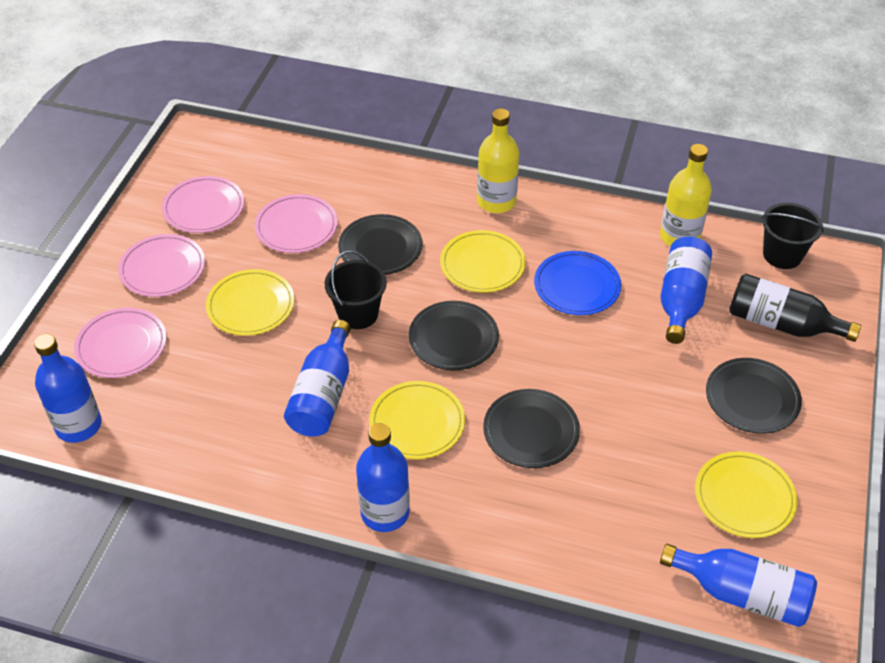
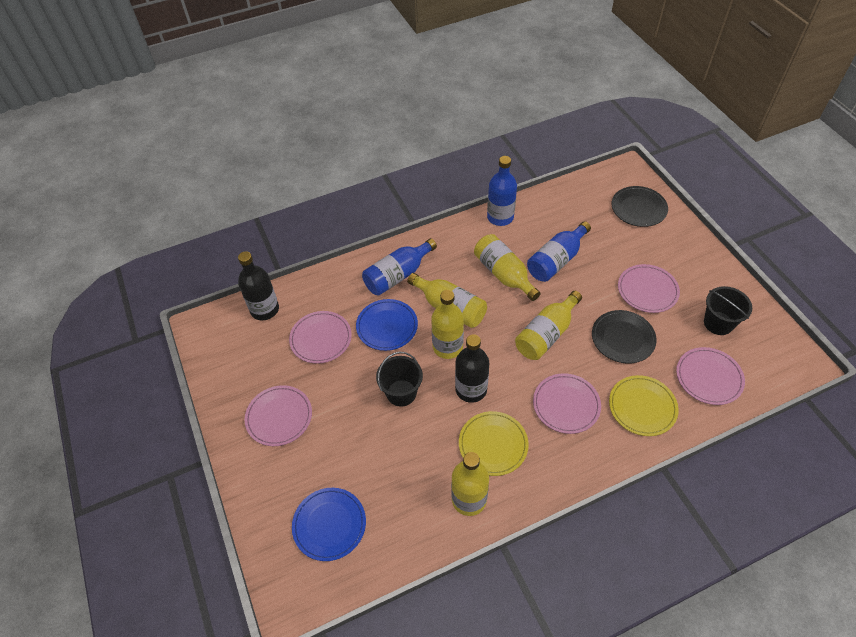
black bottle: 1 -> 2
black plate: 4 -> 2
blue bottle: 5 -> 3
blue plate: 1 -> 2
pink plate: 4 -> 5
yellow bottle: 2 -> 5
yellow plate: 4 -> 2

